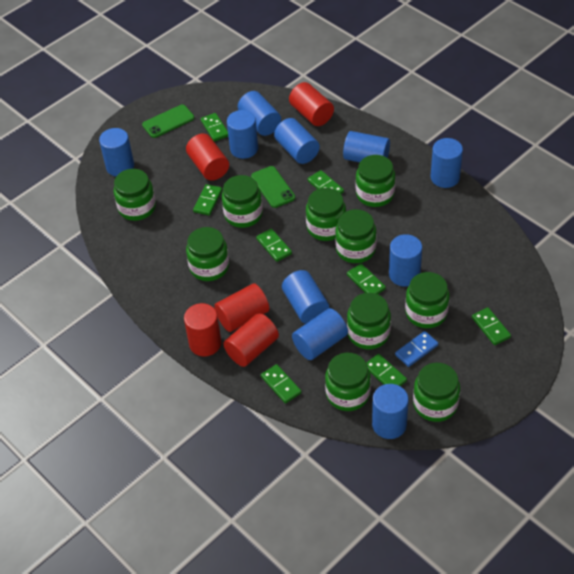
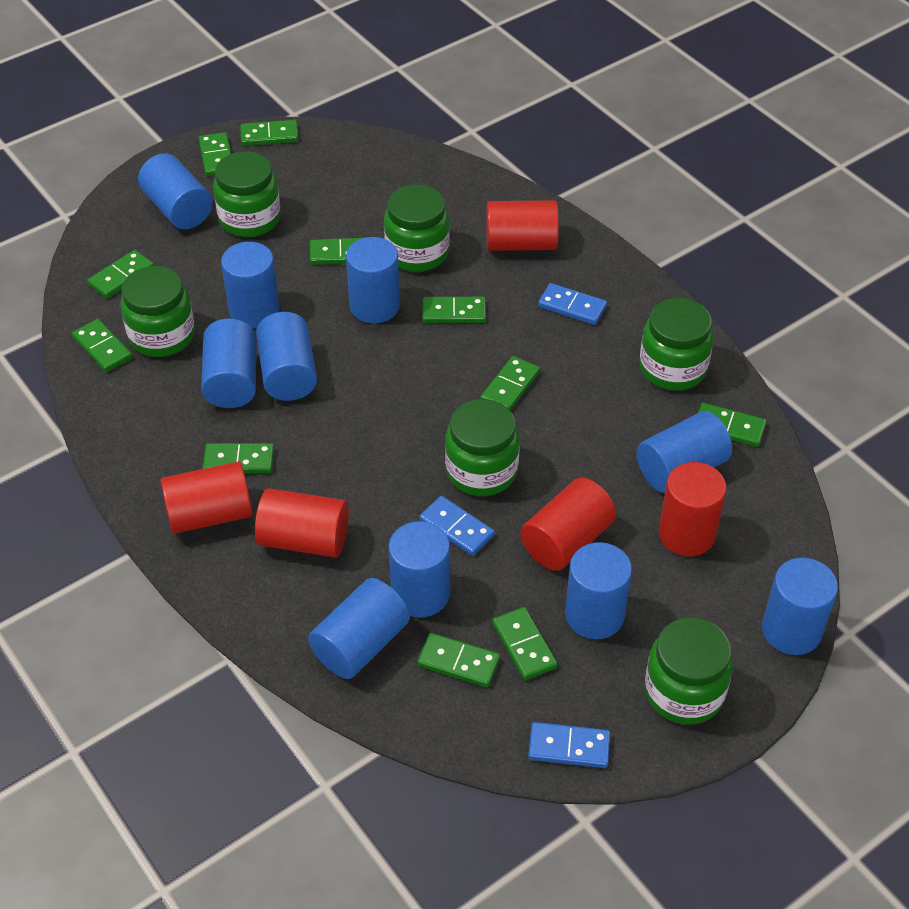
blue domino: 1 -> 3
green domino: 8 -> 11
green jar: 10 -> 6
green phone: 2 -> 0

